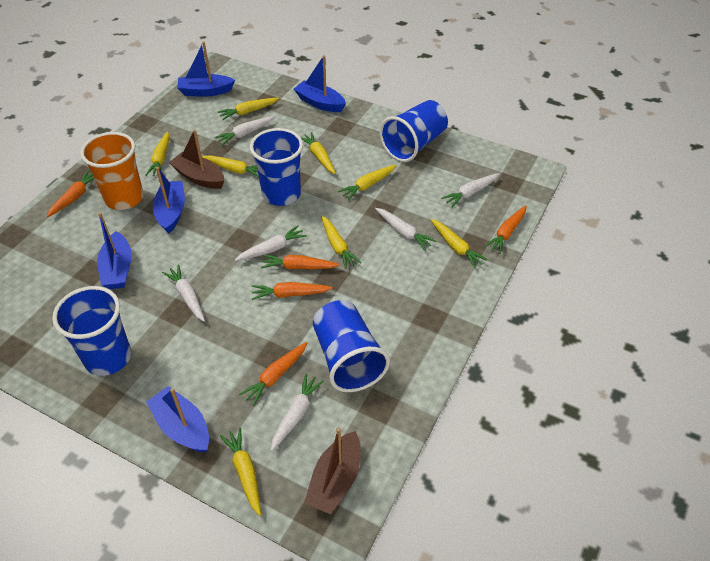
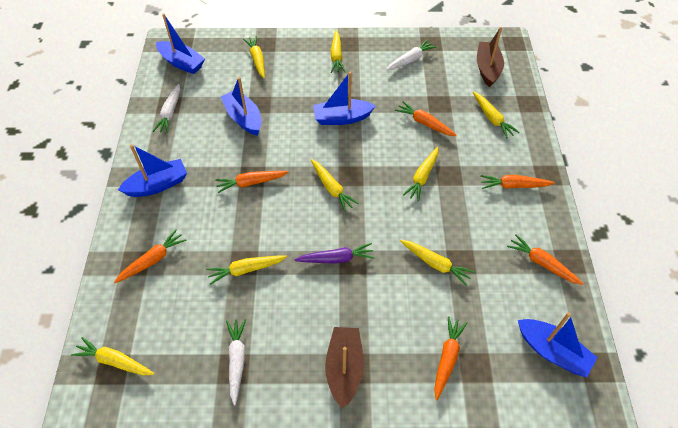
blue cup: 4 -> 0
orange carrot: 5 -> 6
orange cup: 1 -> 0
purple carrot: 0 -> 1
white carrot: 6 -> 3

